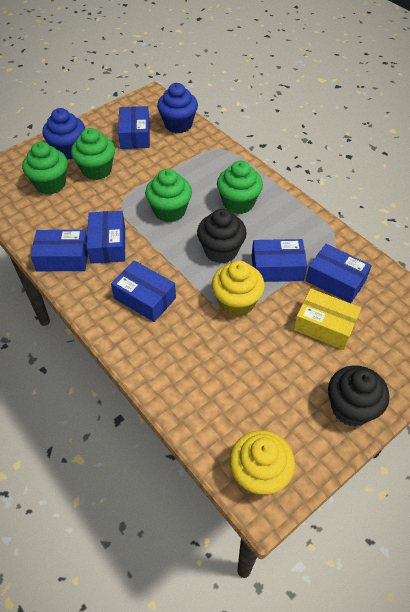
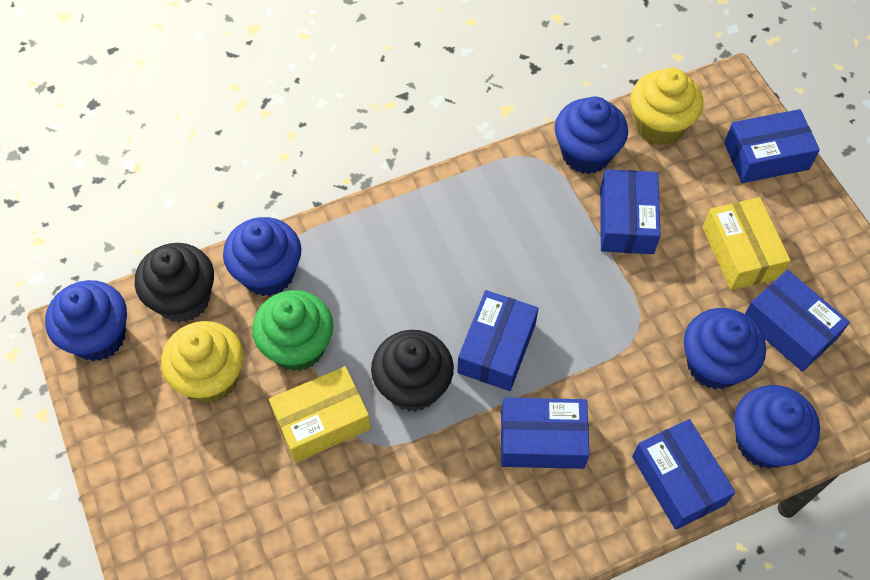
blue cupcake: 2 -> 5
green cupcake: 4 -> 1
yellow box: 1 -> 2

